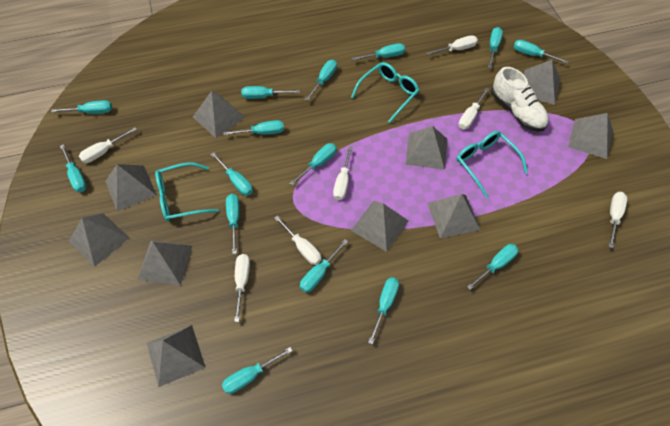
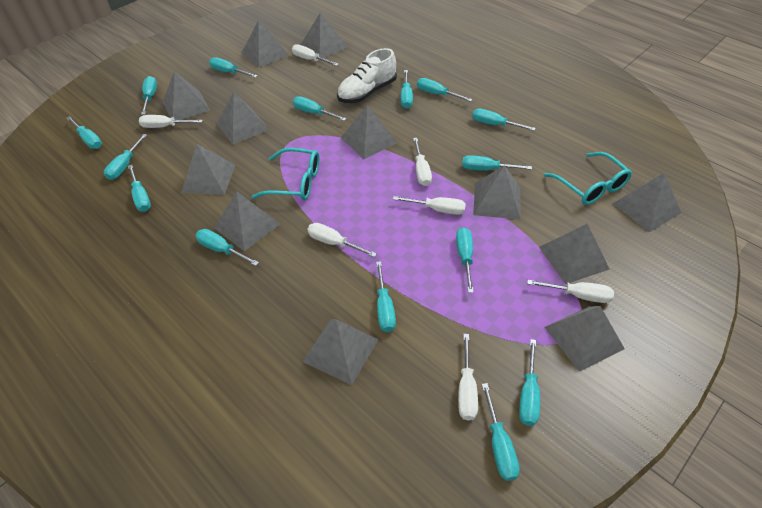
grey pyramid: 10 -> 12
turquoise glasses: 3 -> 2

